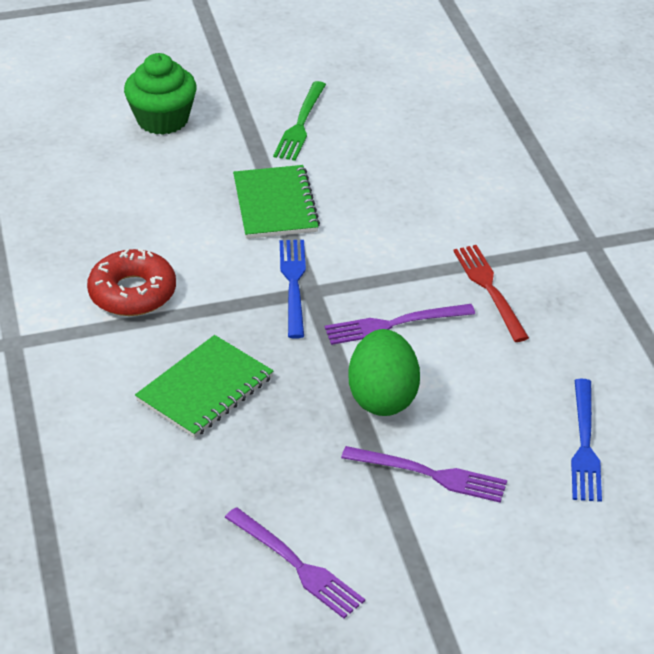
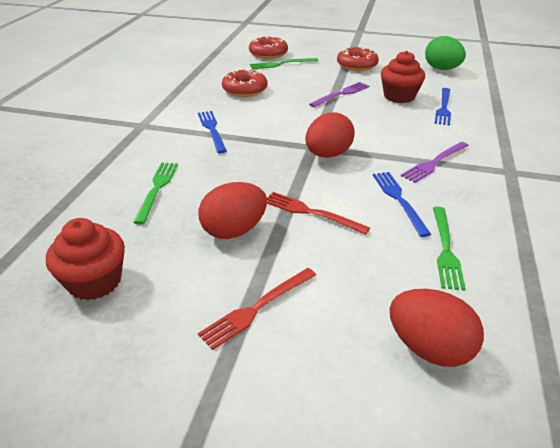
blue fork: 2 -> 3
green cupcake: 1 -> 0
green fork: 1 -> 3
green notebook: 2 -> 0
purple fork: 3 -> 2
red cupcake: 0 -> 2
red donut: 1 -> 3
red egg: 0 -> 3
red fork: 1 -> 2

